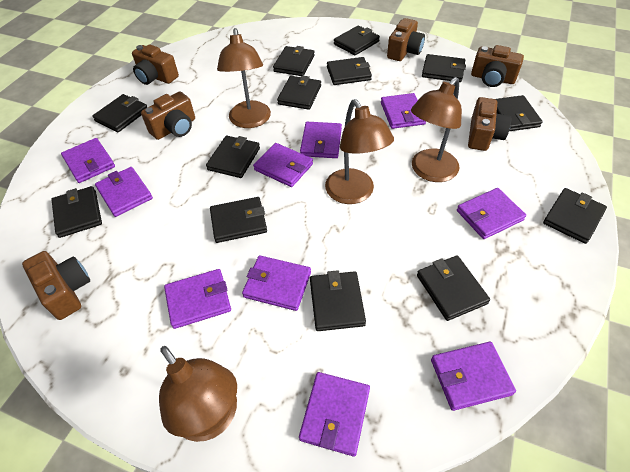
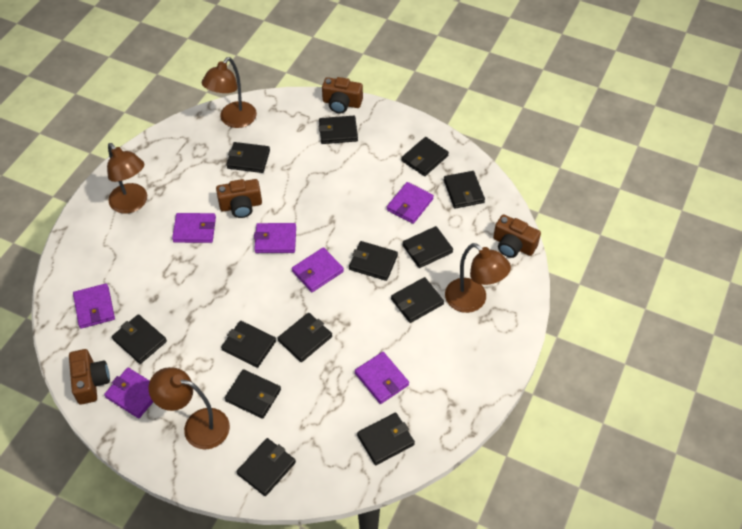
brown camera: 6 -> 4
purple wallet: 10 -> 7

